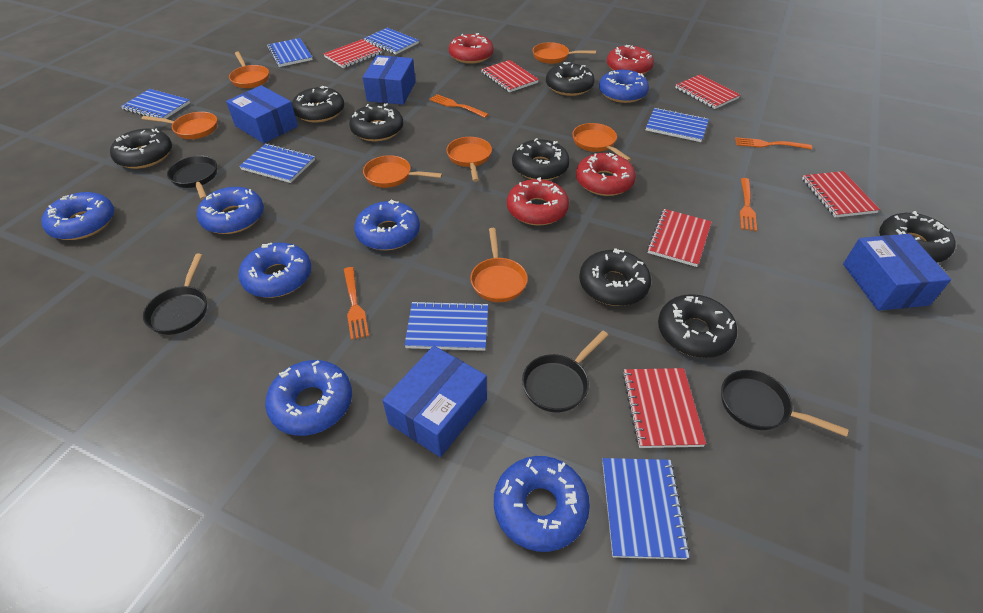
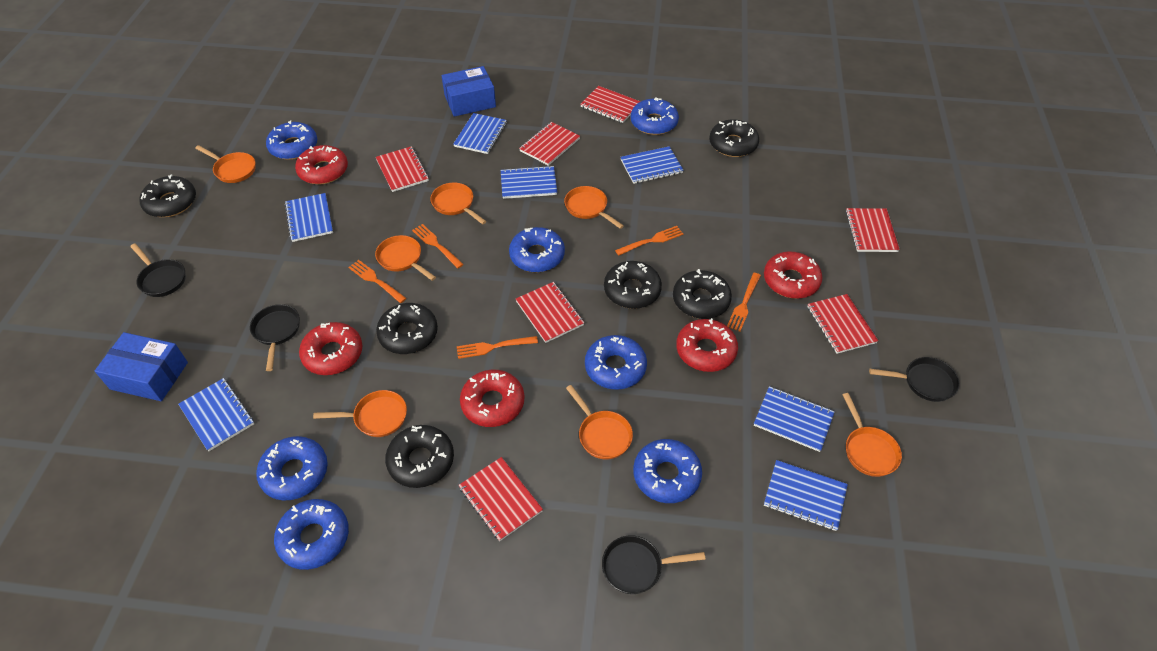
black donut: 8 -> 6
blue box: 4 -> 2
orange fork: 4 -> 5
red donut: 4 -> 5
red notebook: 6 -> 7

